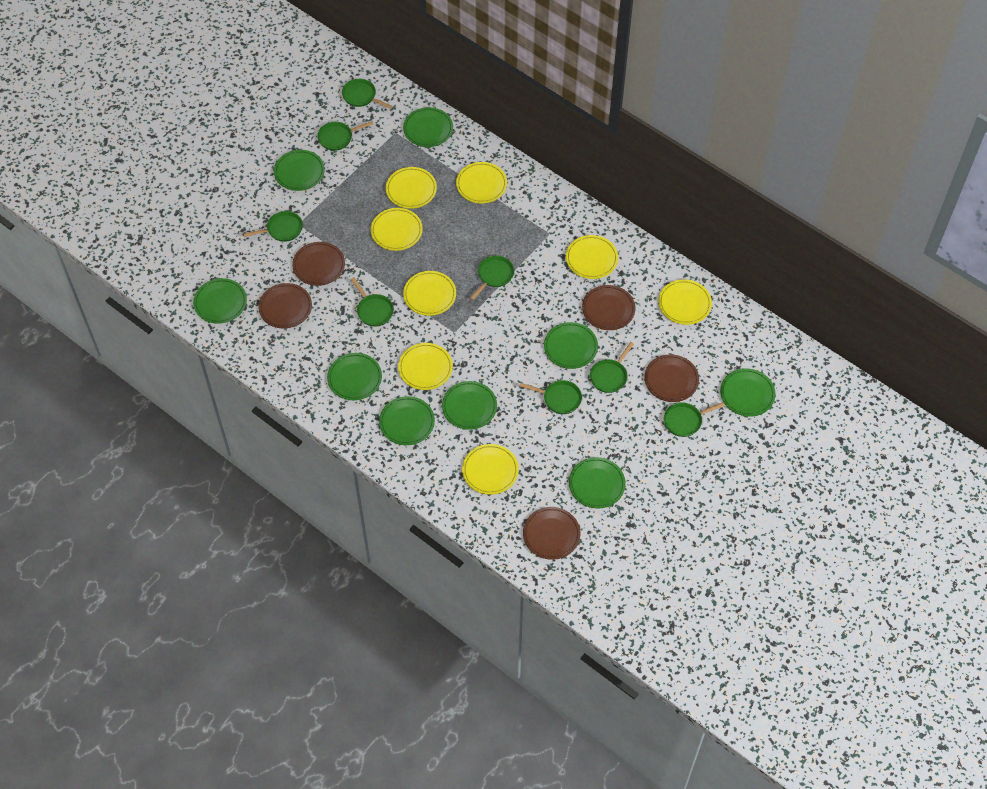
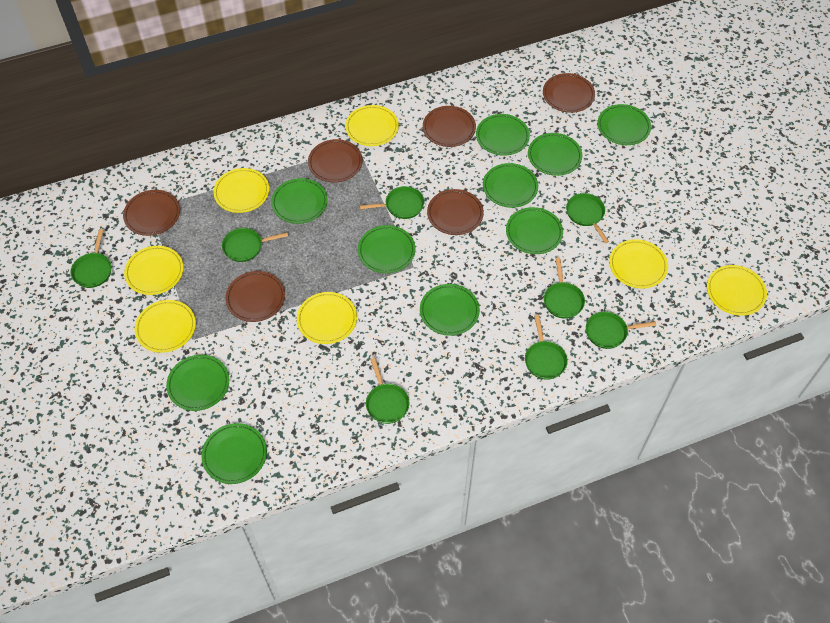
brown plate: 5 -> 6
green plate: 9 -> 10
yellow plate: 8 -> 7

